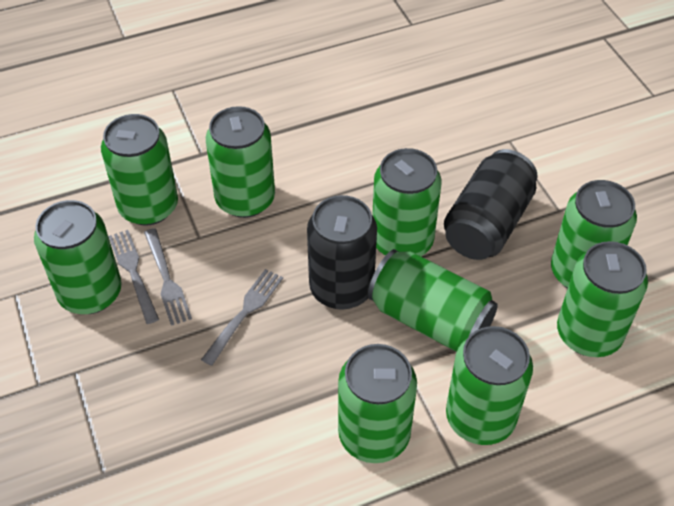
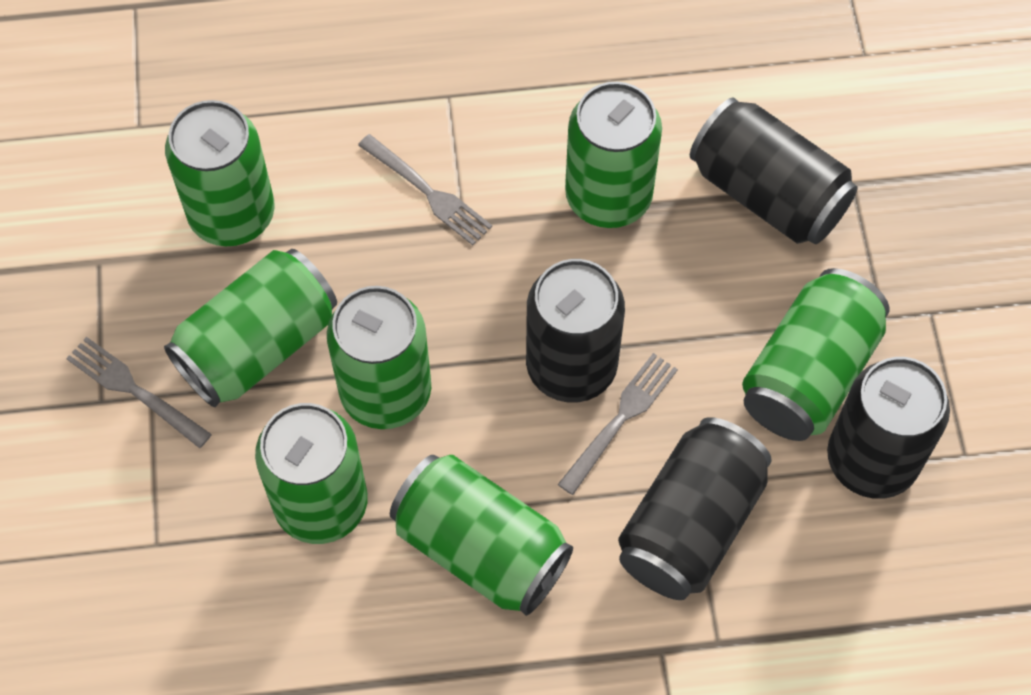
black can: 2 -> 4
green can: 9 -> 7

